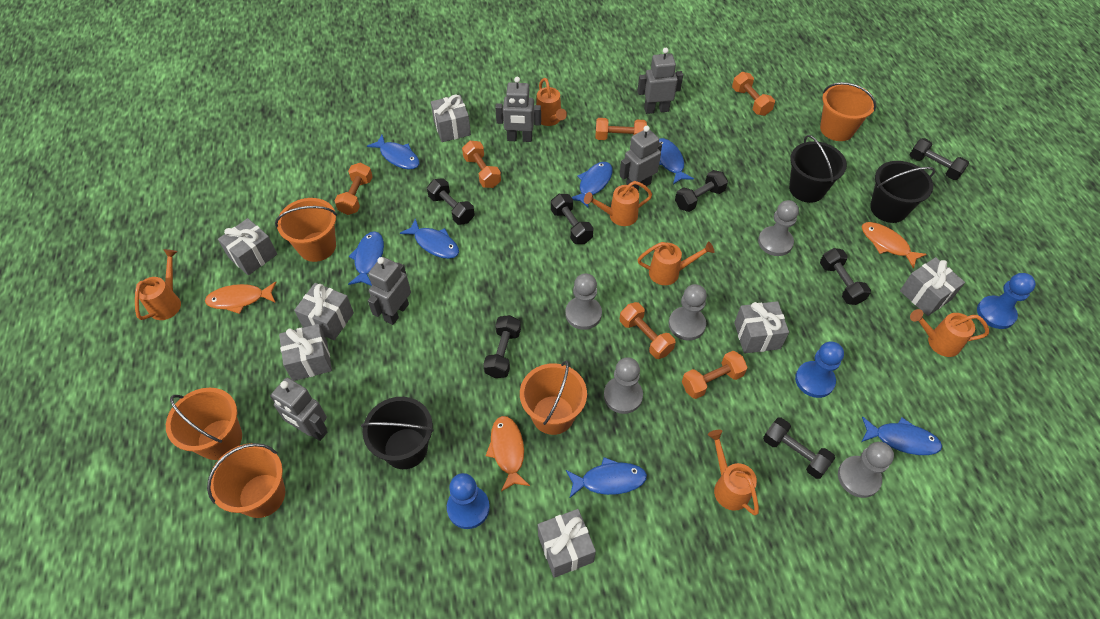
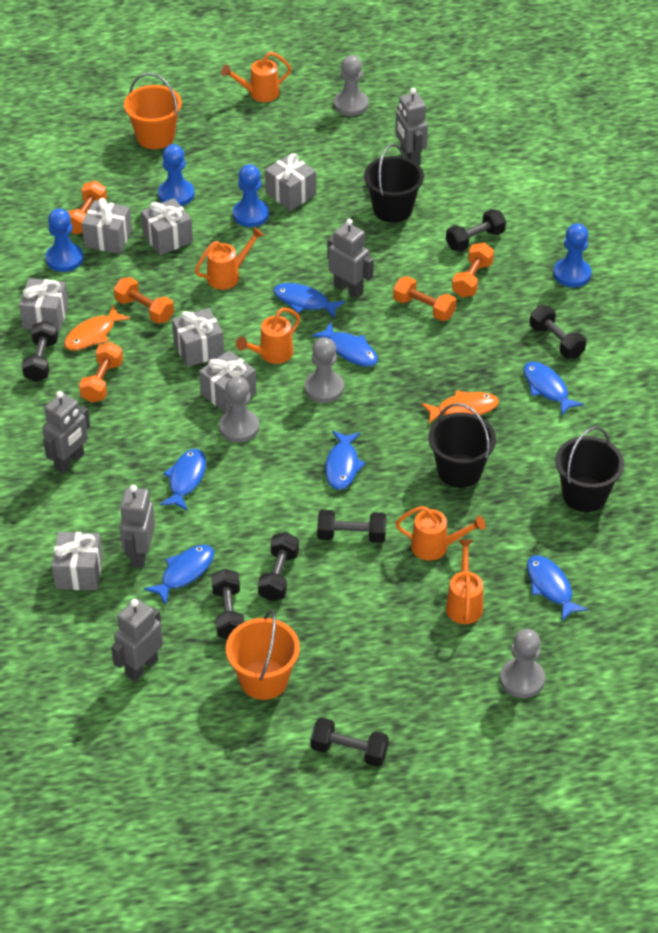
blue pawn: 3 -> 4
grey pawn: 5 -> 4
orange bucket: 5 -> 2
orange dumbbell: 6 -> 5
orange fish: 3 -> 2
orange watering can: 6 -> 5

